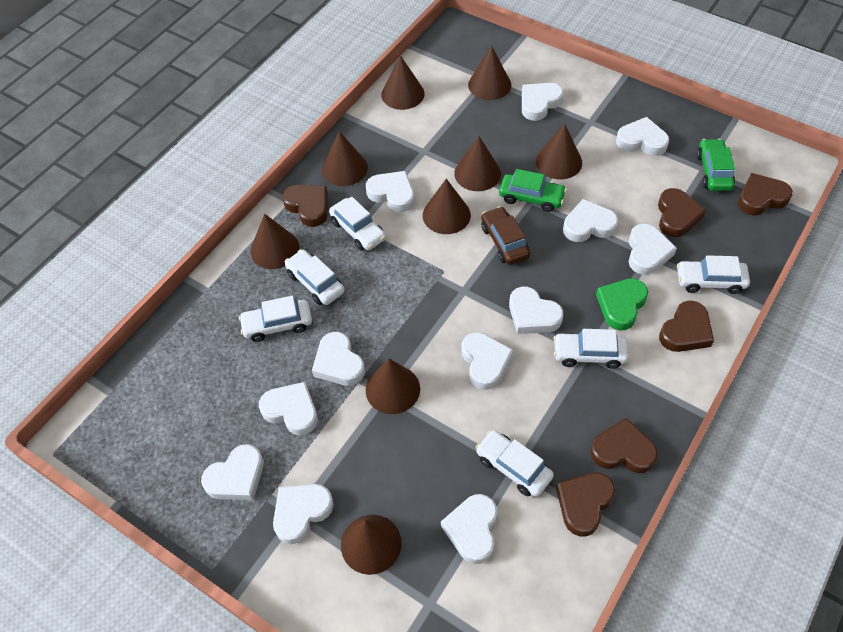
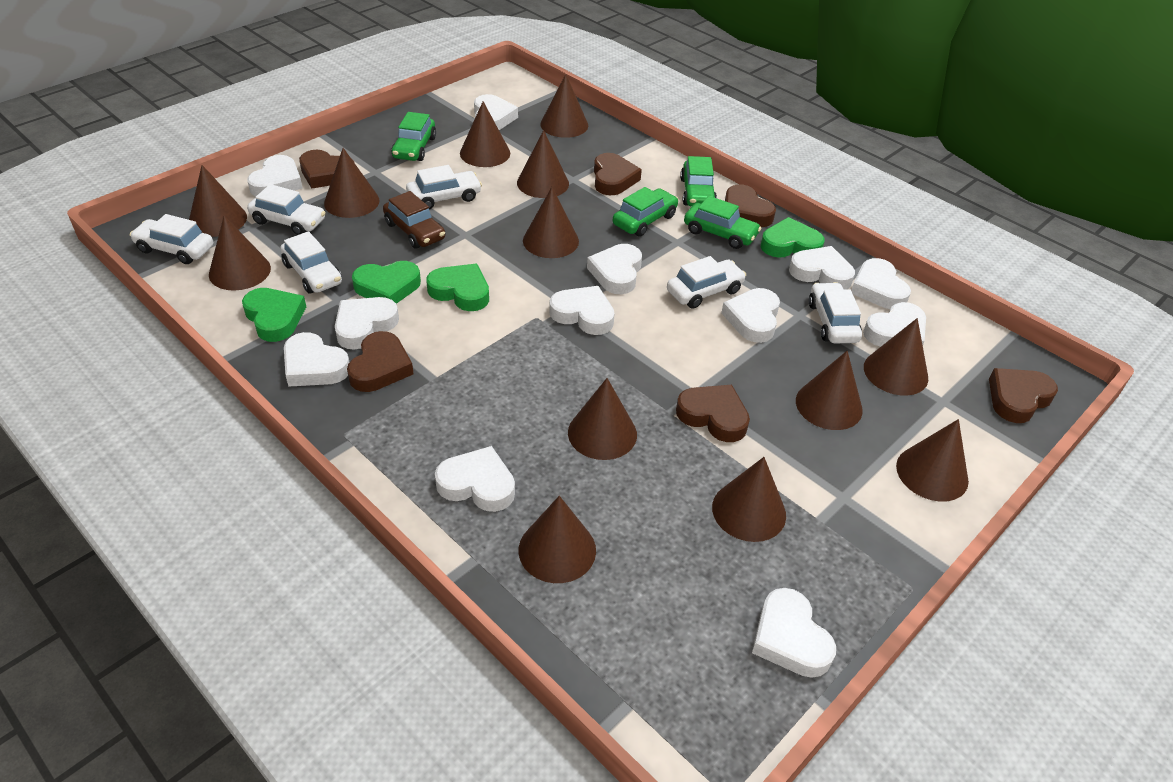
brown cone: 9 -> 13
green car: 2 -> 4
green heart: 1 -> 4

